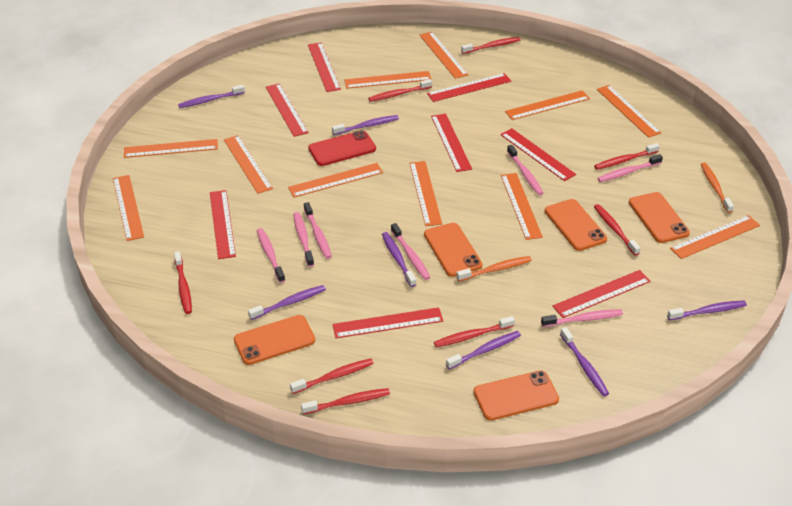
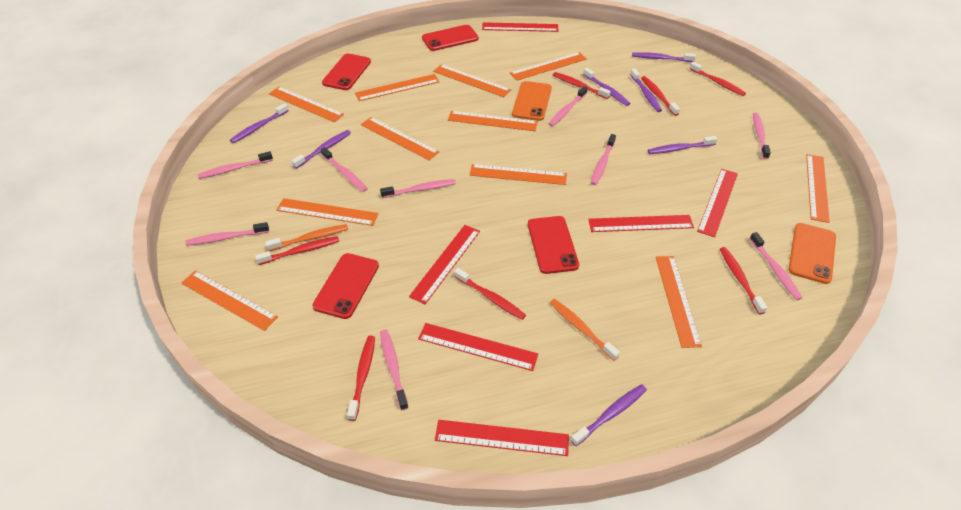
orange phone: 5 -> 2
pink toothbrush: 7 -> 9
red phone: 1 -> 4
red ruler: 8 -> 6
red toothbrush: 8 -> 7

